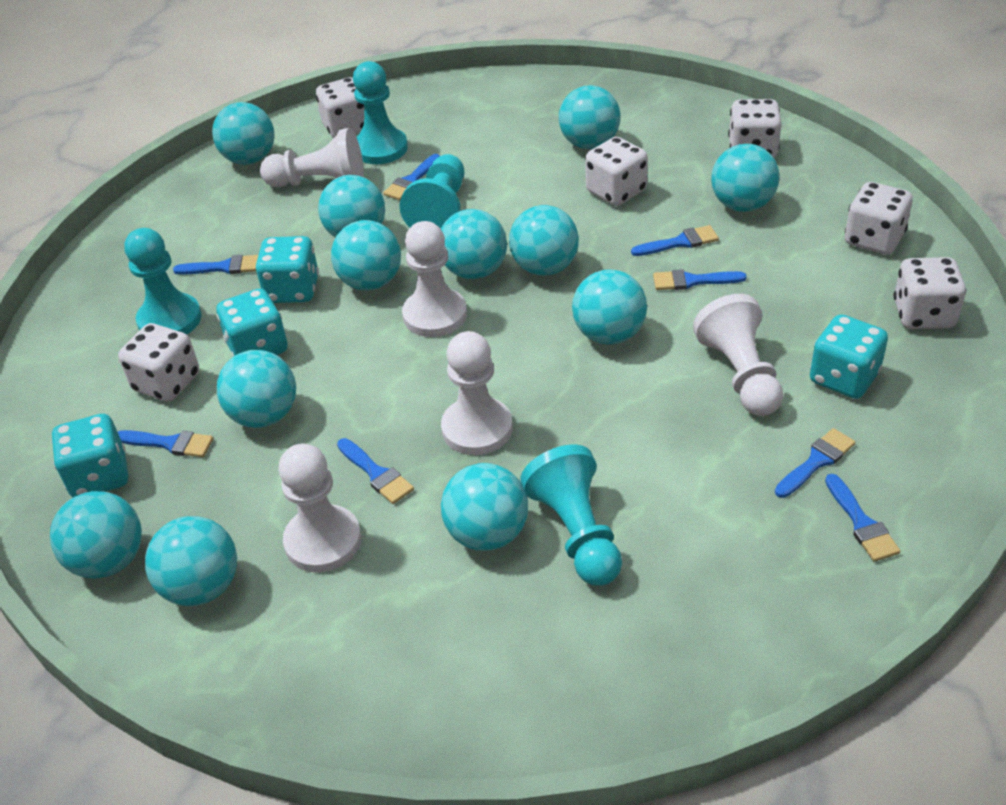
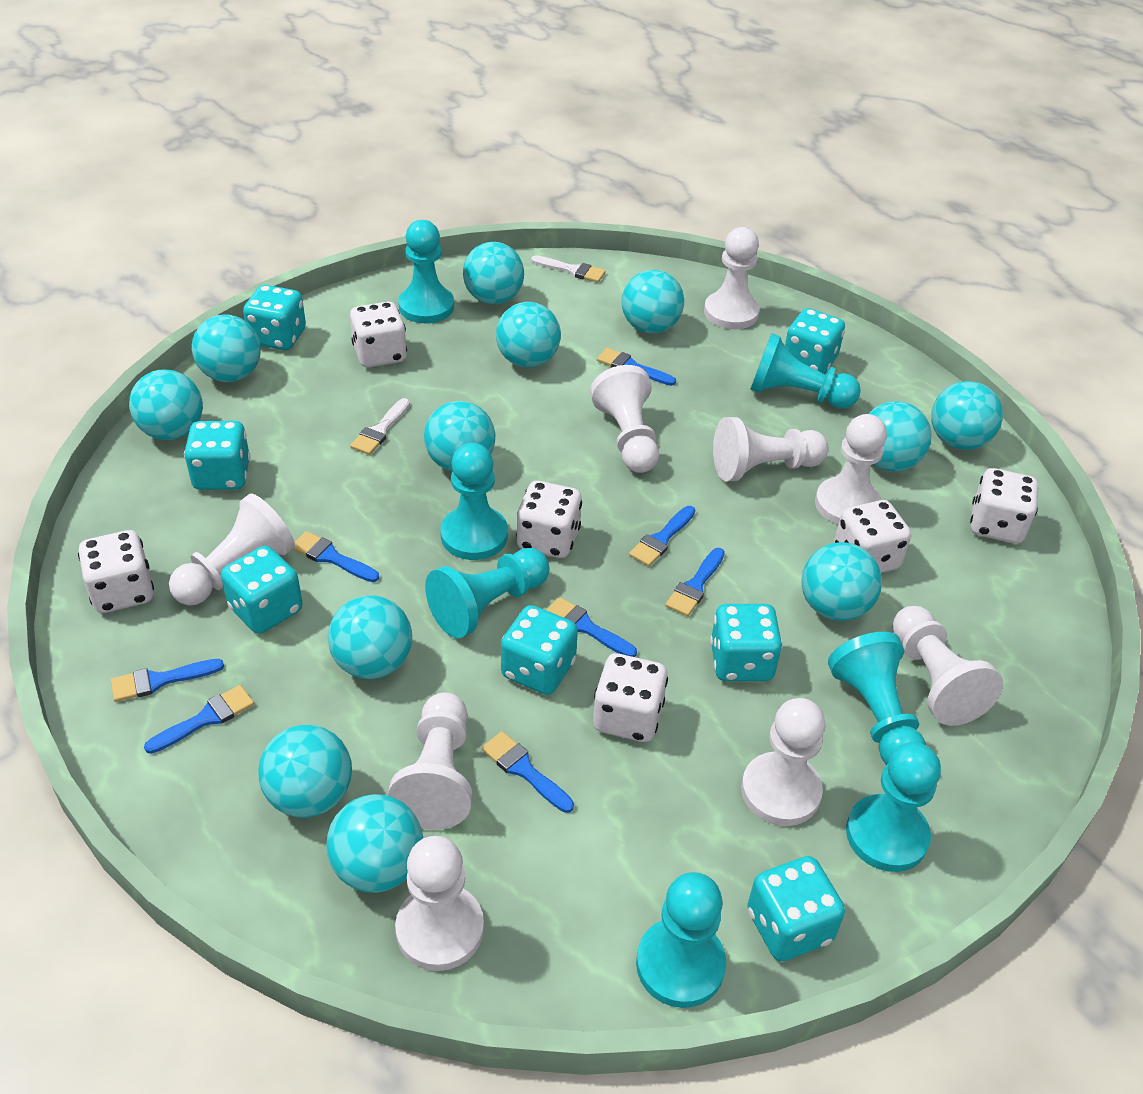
turquoise dice: 4 -> 7
turquoise pawn: 4 -> 7
white brush: 0 -> 2
white pawn: 5 -> 9

